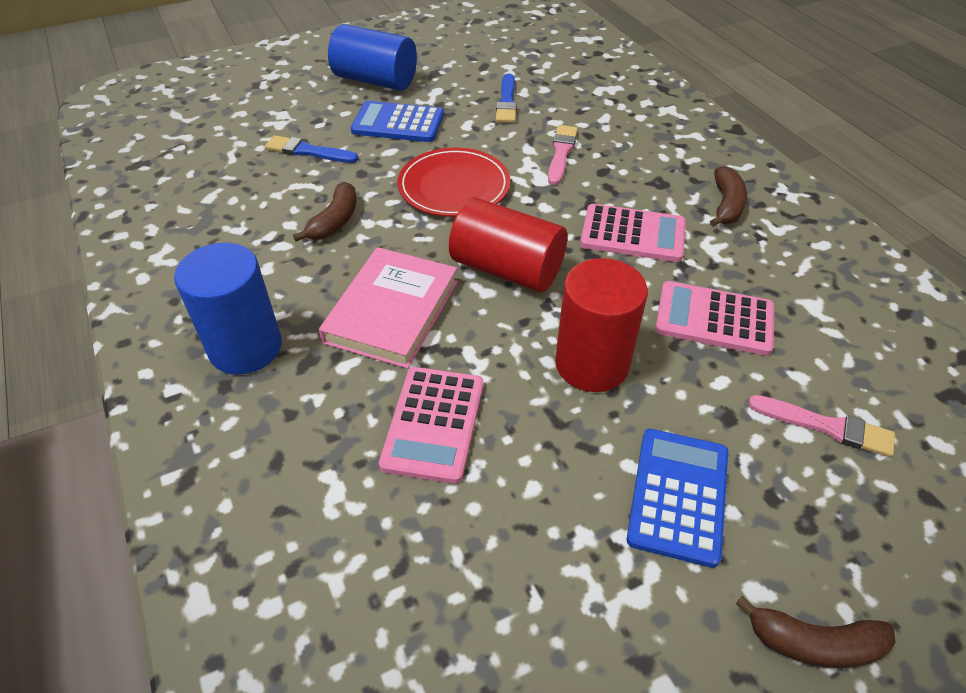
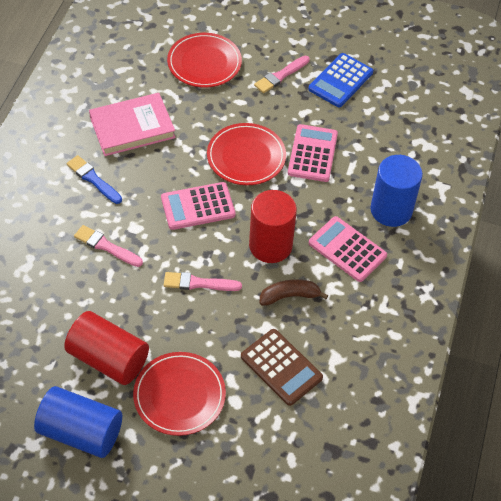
blue brush: 2 -> 1
blue calculator: 2 -> 1
brown banana: 3 -> 1
brown calculator: 0 -> 1
pink brush: 2 -> 3
red plate: 1 -> 3

